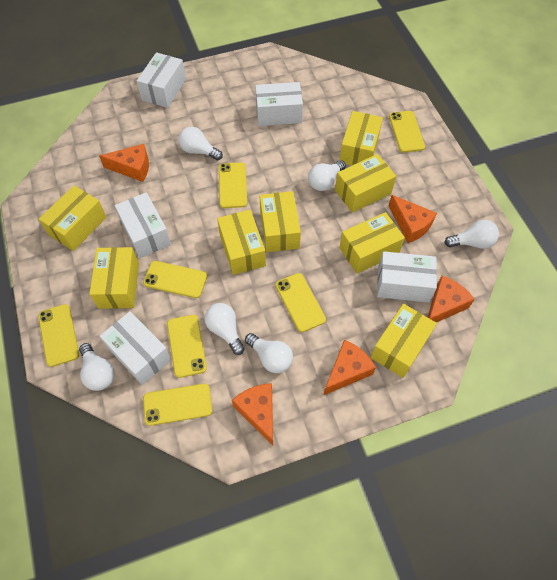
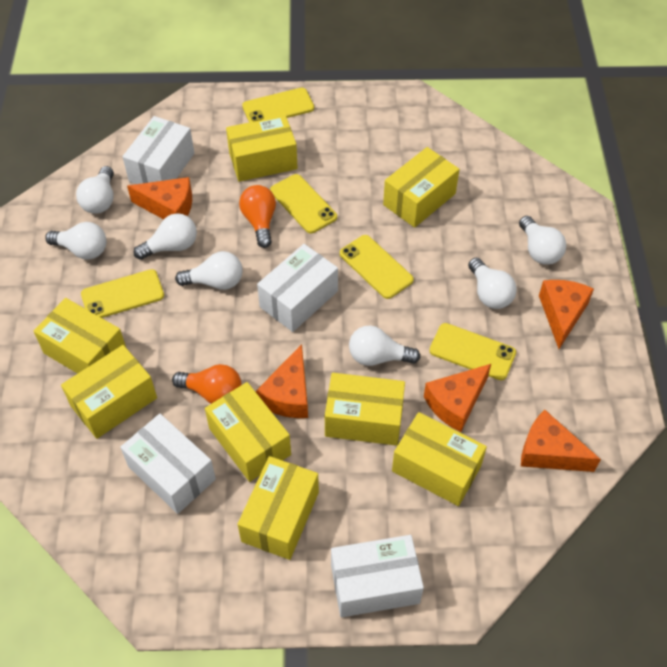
orange light bulb: 0 -> 2
white box: 5 -> 4
white light bulb: 6 -> 7
yellow phone: 7 -> 5

